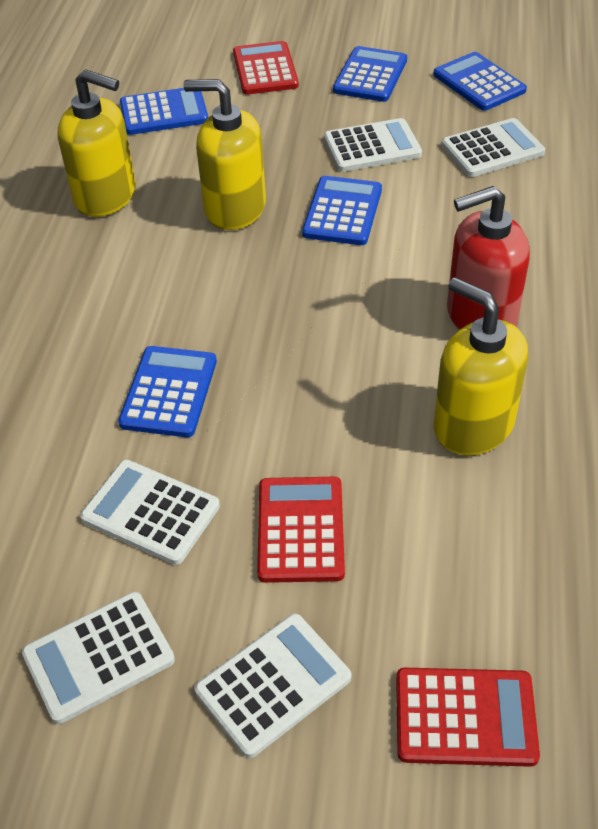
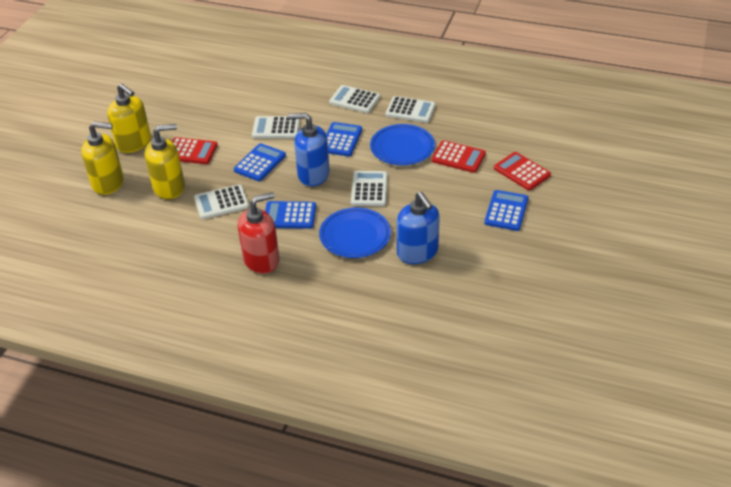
blue calculator: 5 -> 4
blue plate: 0 -> 2
blue soap dispenser: 0 -> 2

